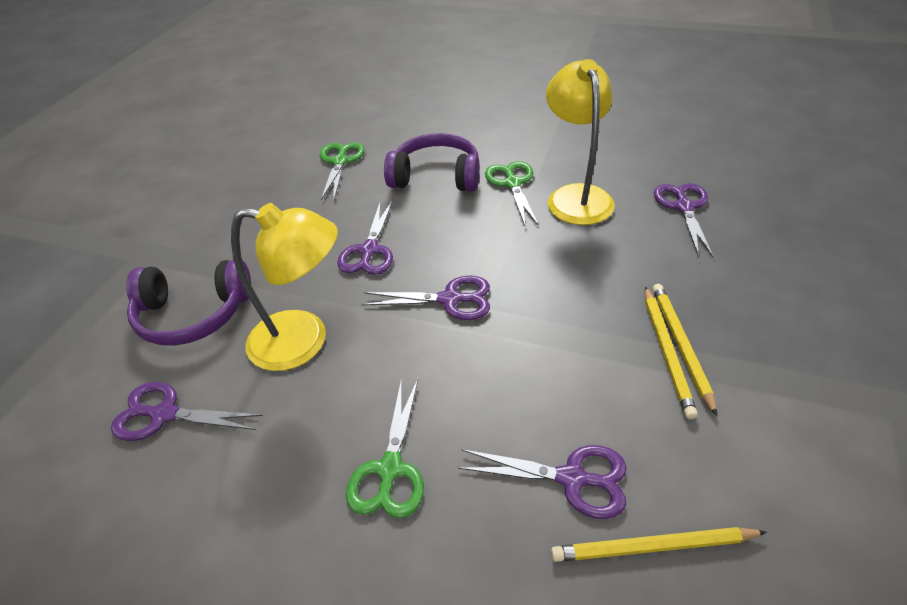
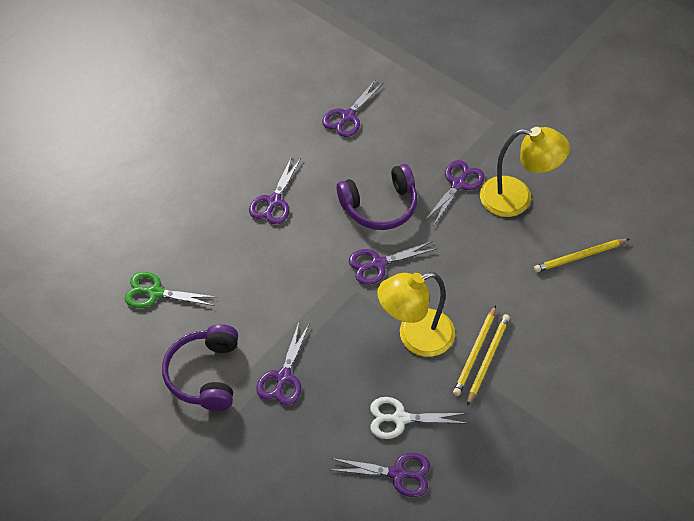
green scissors: 3 -> 1
purple scissors: 5 -> 6
white scissors: 0 -> 1

